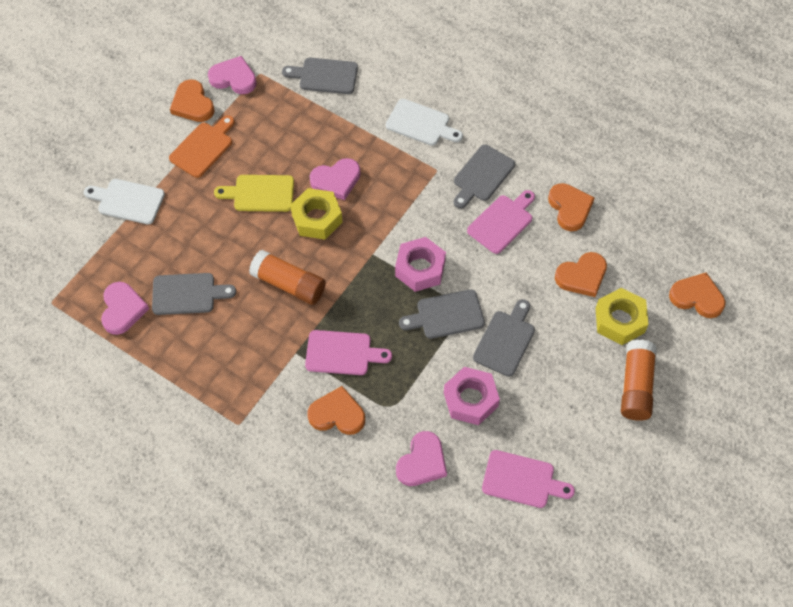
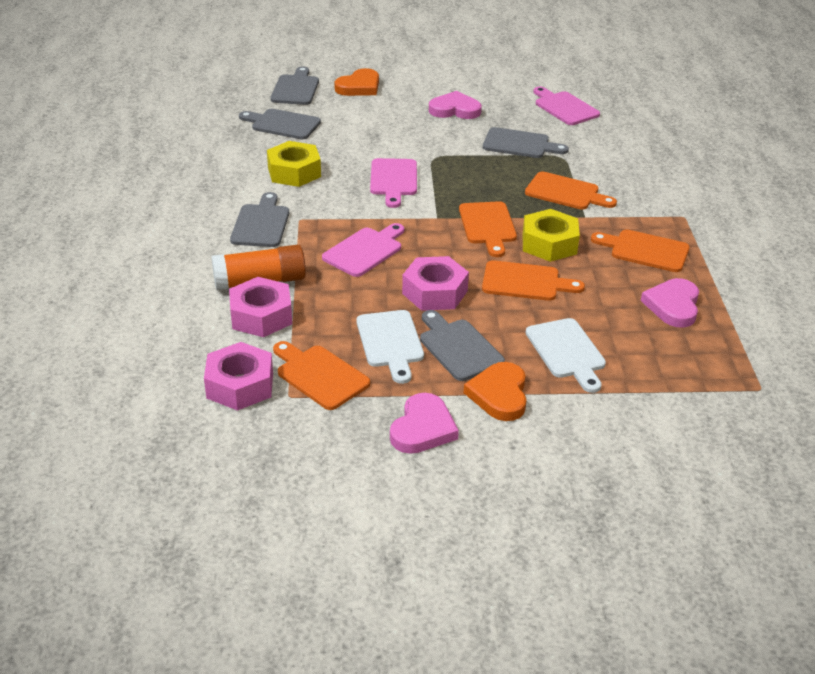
orange cutting board: 1 -> 5
orange glue stick: 2 -> 1
orange heart: 5 -> 2
pink heart: 4 -> 3
pink nut: 2 -> 3
yellow cutting board: 1 -> 0

